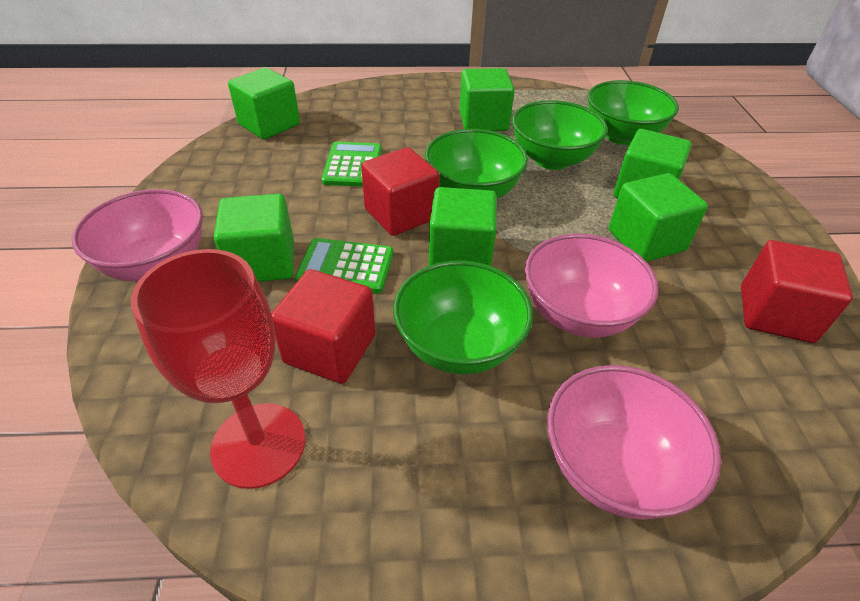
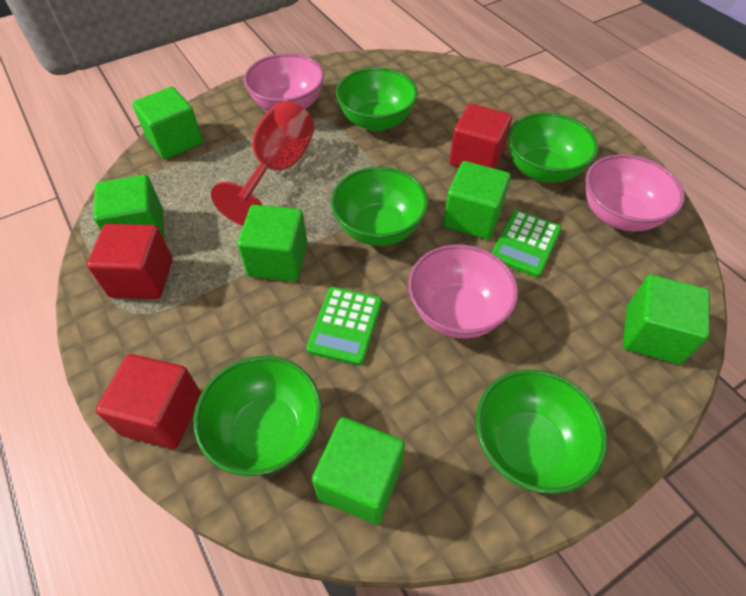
green bowl: 4 -> 5

